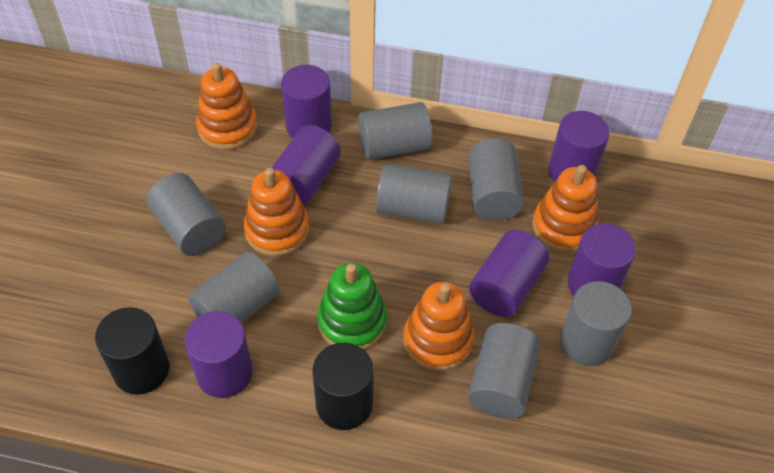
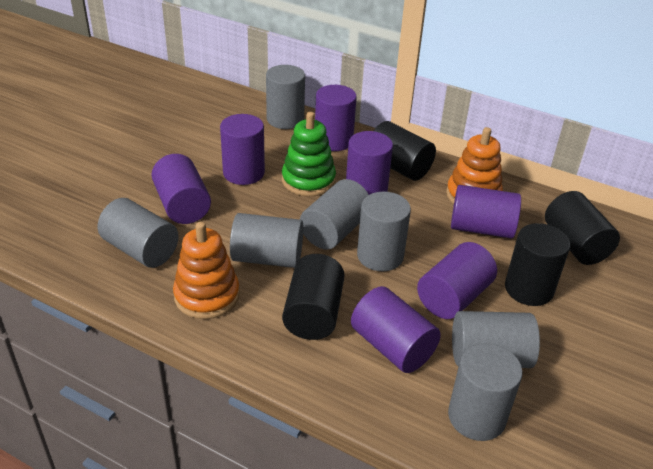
black cylinder: 2 -> 4
orange stacking toy: 4 -> 2
purple cylinder: 6 -> 7

